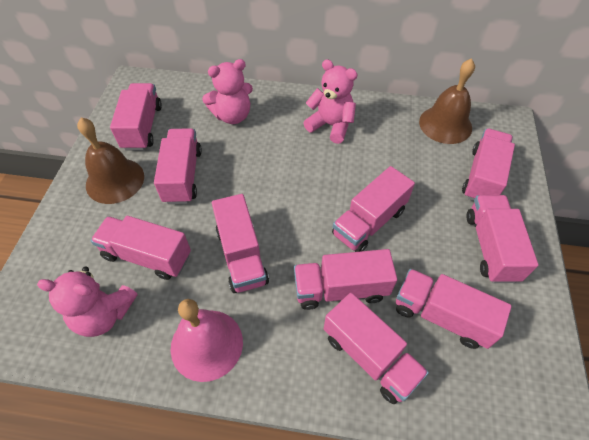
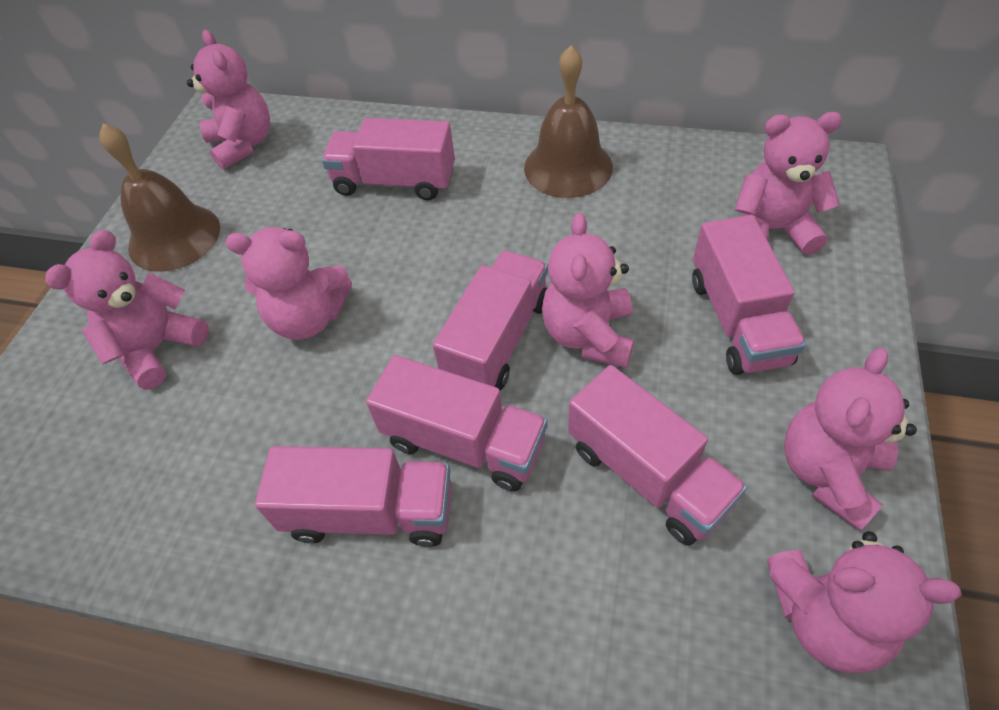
pink bell: 1 -> 0
pink teddy bear: 3 -> 7
pink truck: 10 -> 6

